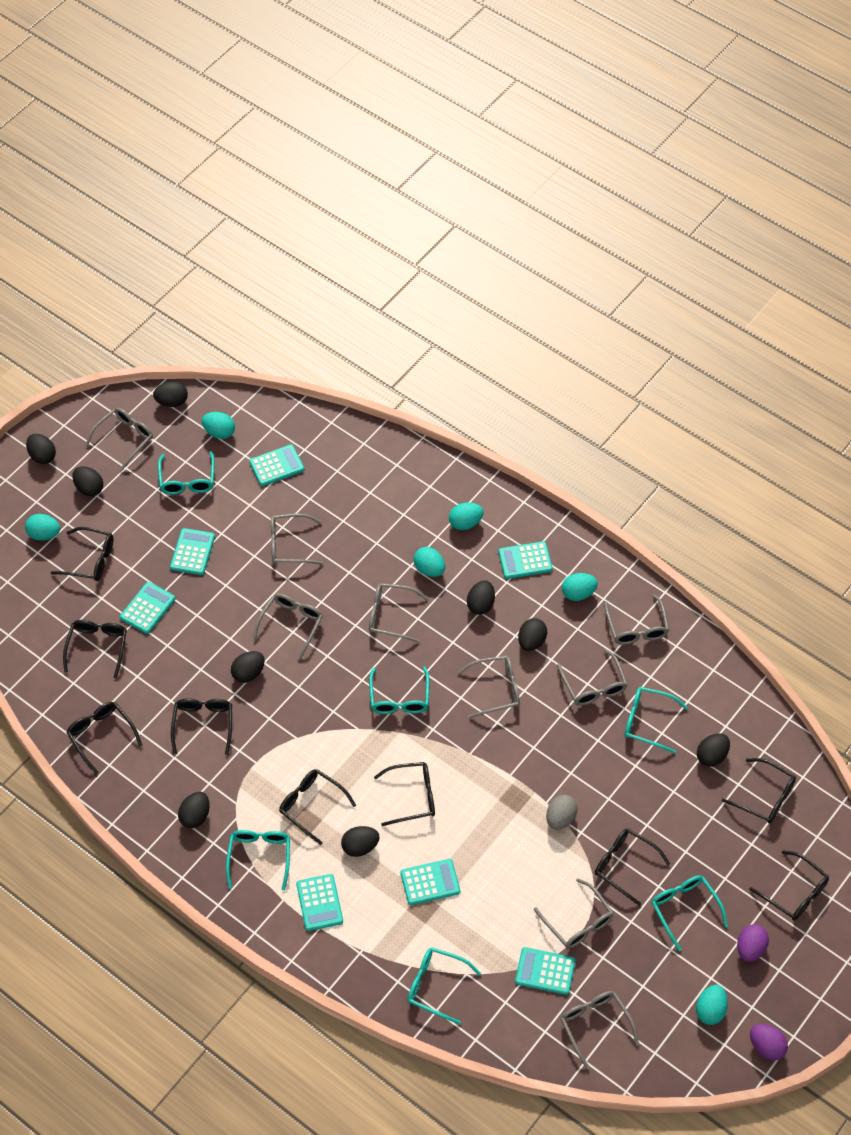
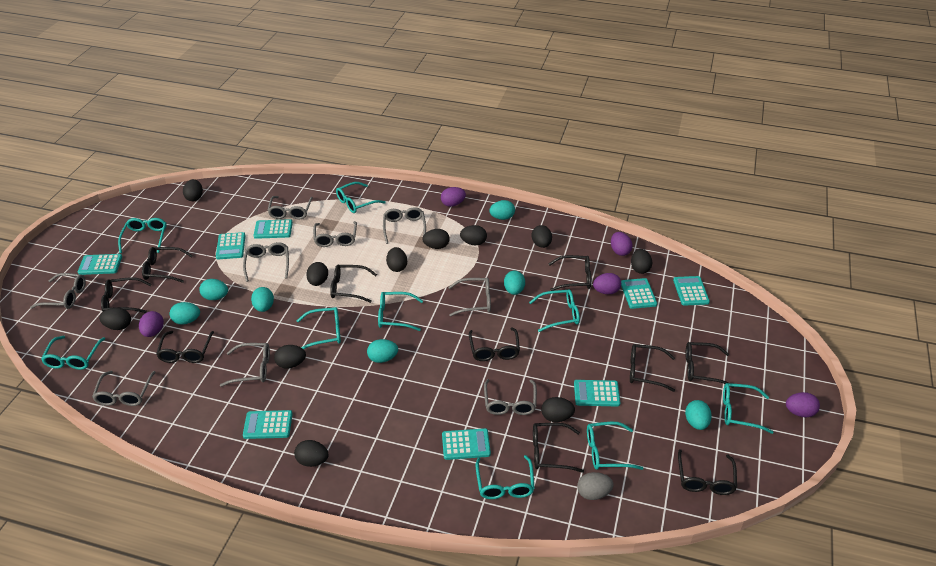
black egg: 9 -> 11
black glasses: 9 -> 10
purple egg: 2 -> 5
turquoise calculator: 7 -> 8
turquoise egg: 6 -> 7
turquoise glasses: 6 -> 9

